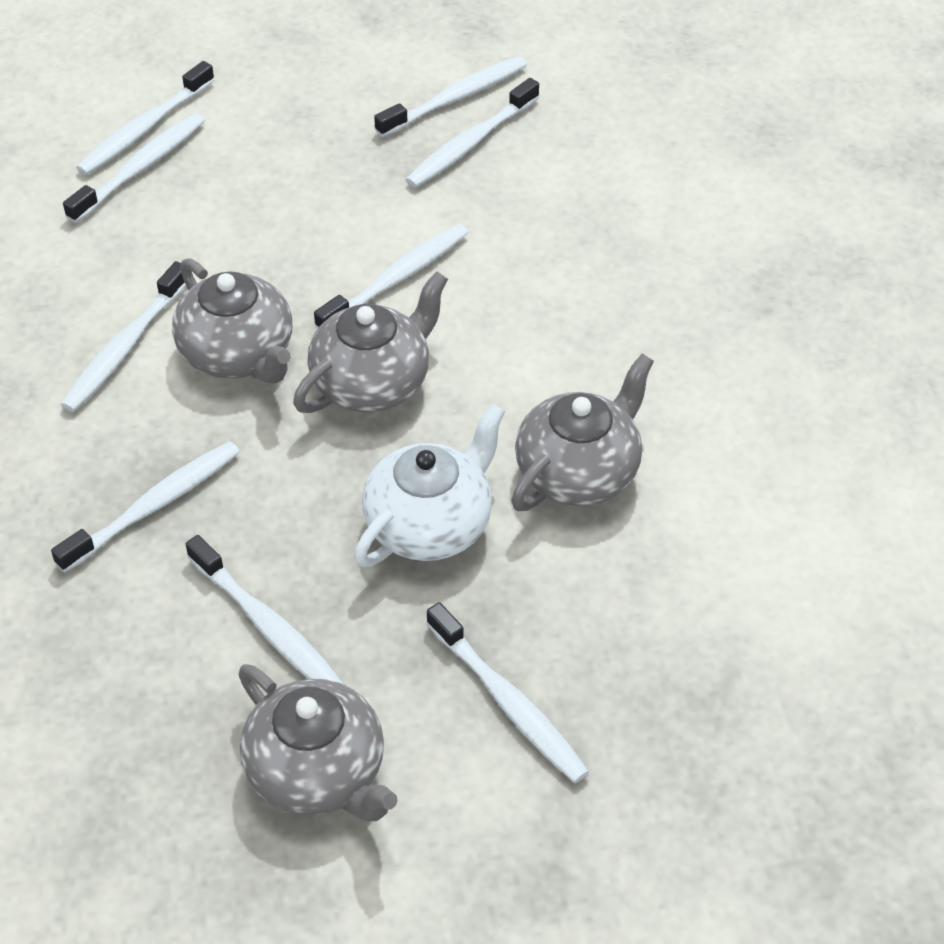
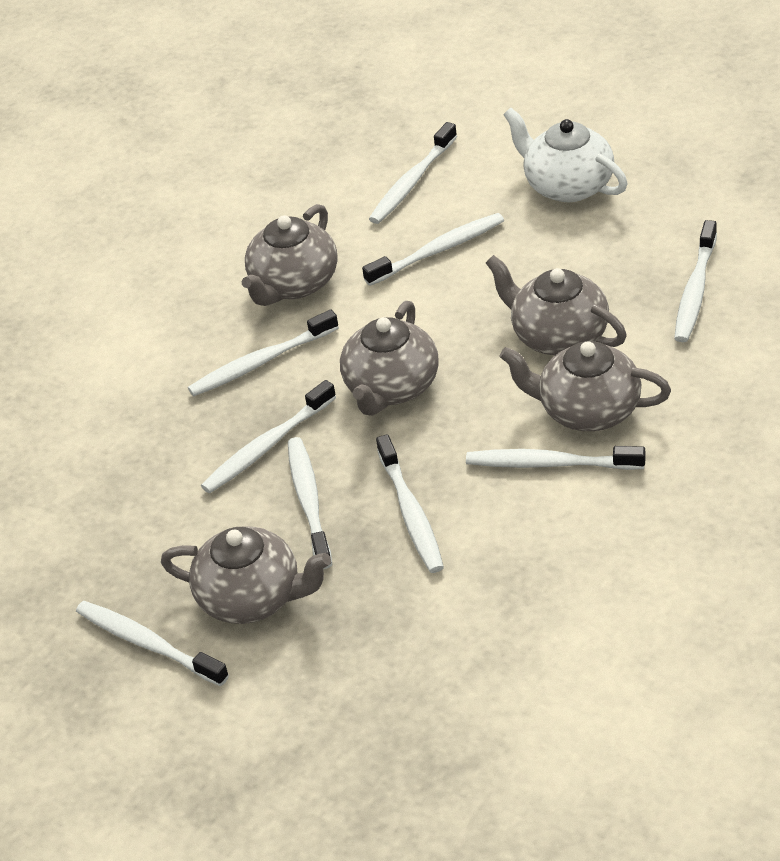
grey teapot: 4 -> 5

